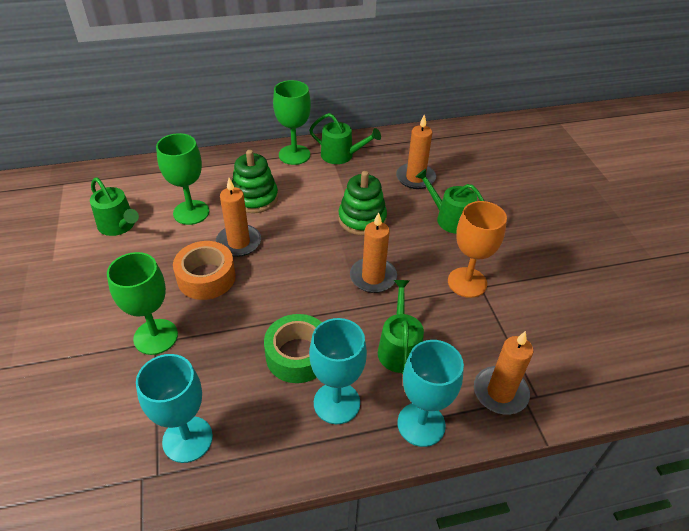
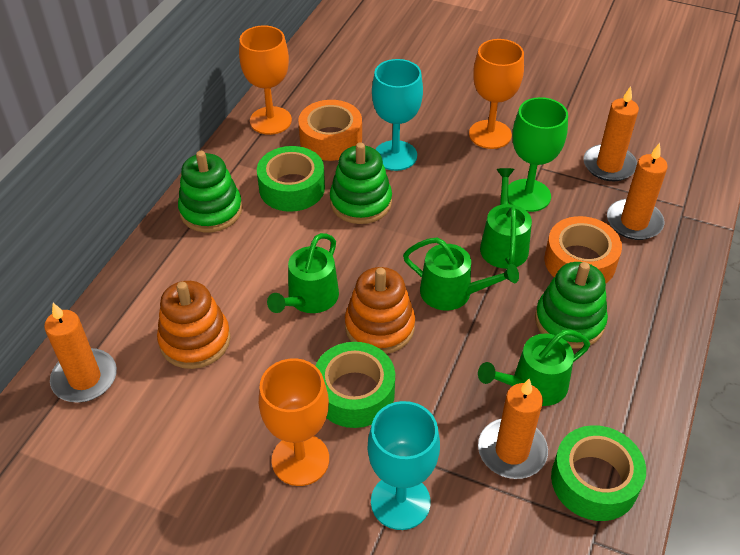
green goblet: 3 -> 1
green stacking toy: 2 -> 3
green tape: 1 -> 3
orange goblet: 1 -> 3
orange stacking toy: 0 -> 2
orange tape: 1 -> 2
turquoise goblet: 3 -> 2

